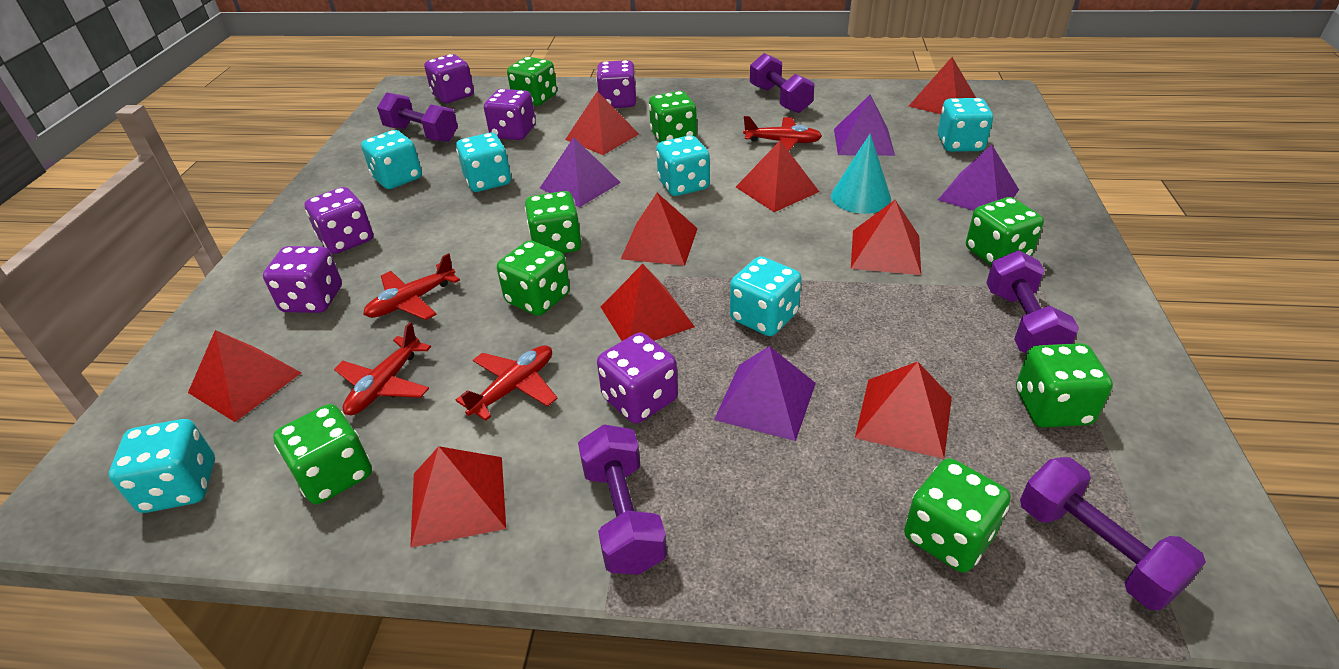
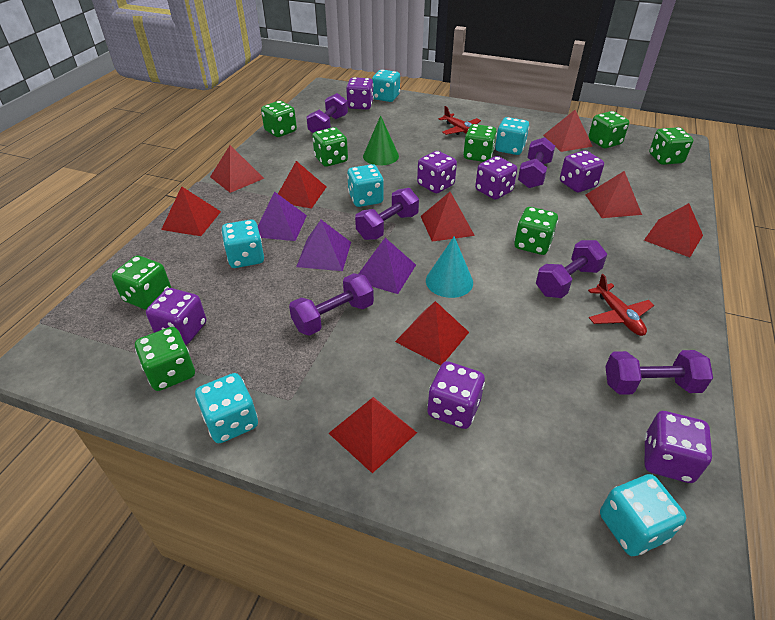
green cone: 0 -> 1
purple dice: 6 -> 7
purple dumbbell: 5 -> 6
purple pyramid: 4 -> 3
red plane: 4 -> 2

